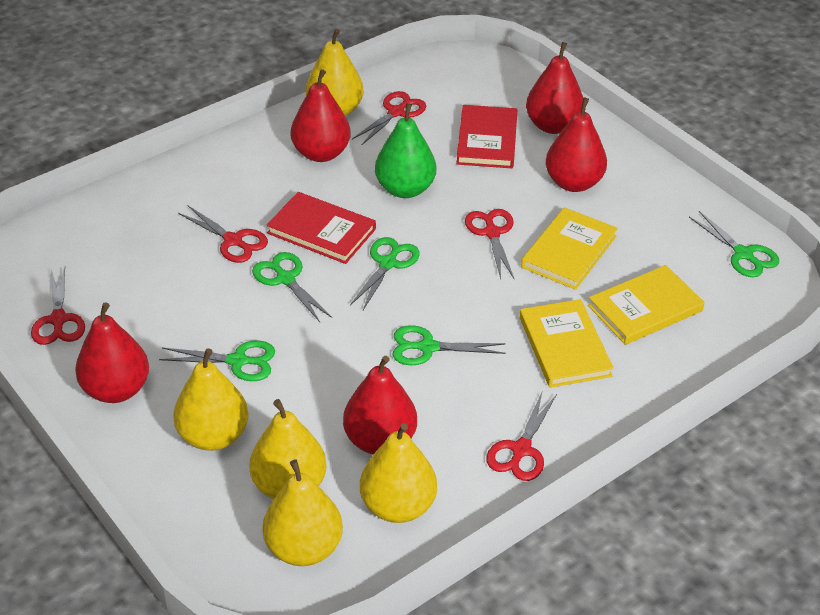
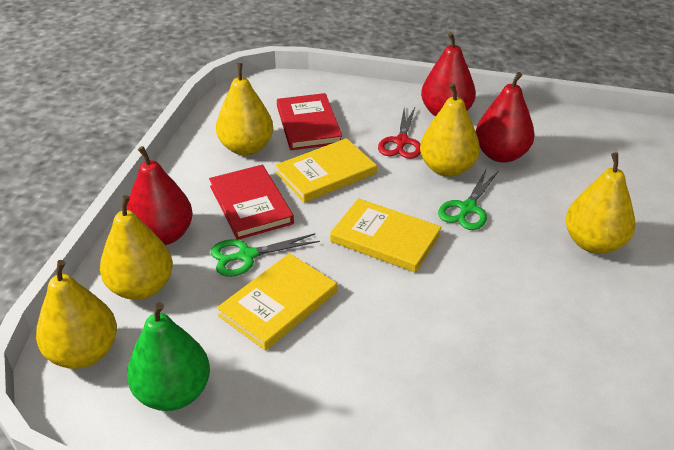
green scissors: 5 -> 2
red pear: 5 -> 3
red scissors: 5 -> 1

